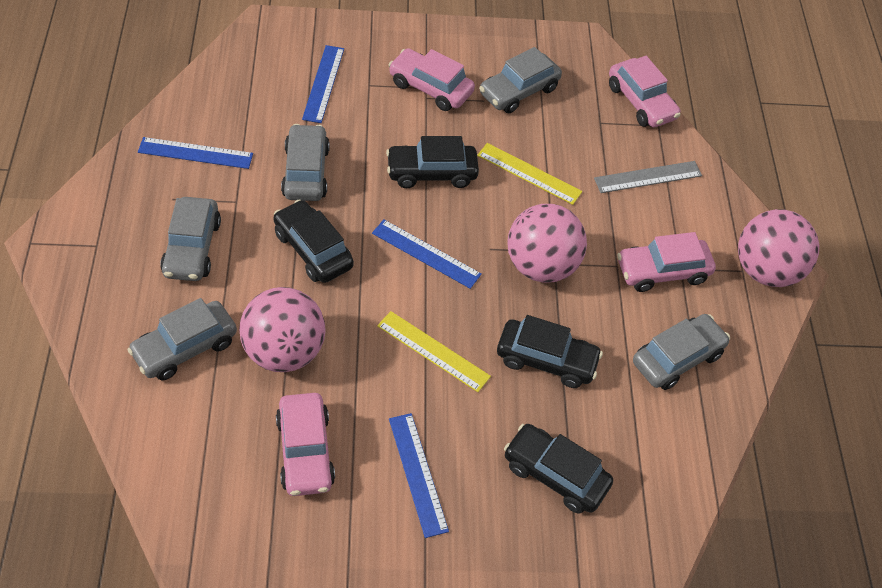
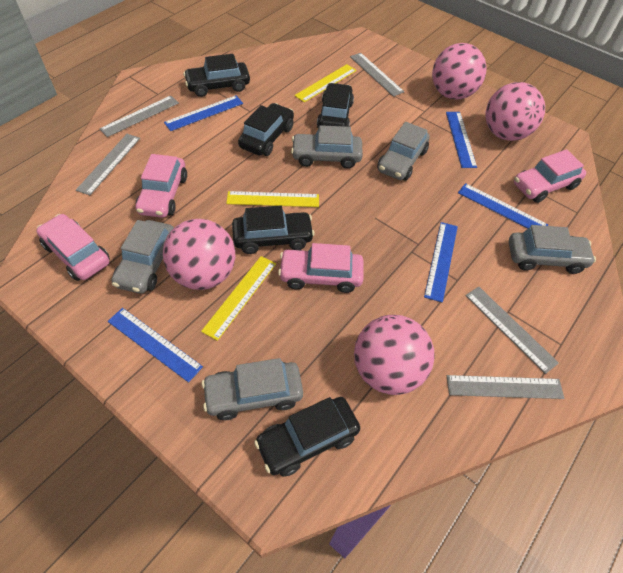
black car: 4 -> 5
blue ruler: 4 -> 5
grey ruler: 1 -> 5
pink ball: 3 -> 4
yellow ruler: 2 -> 3

